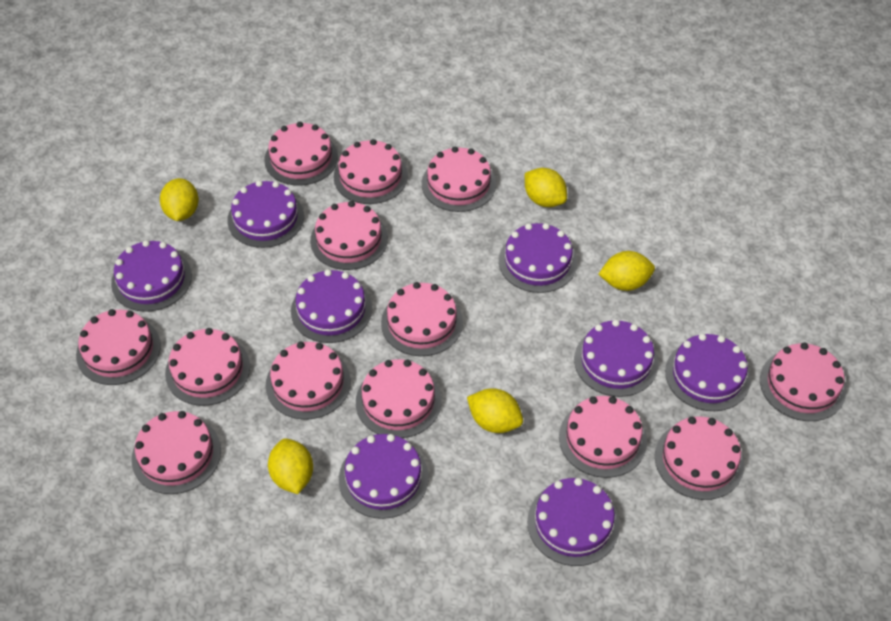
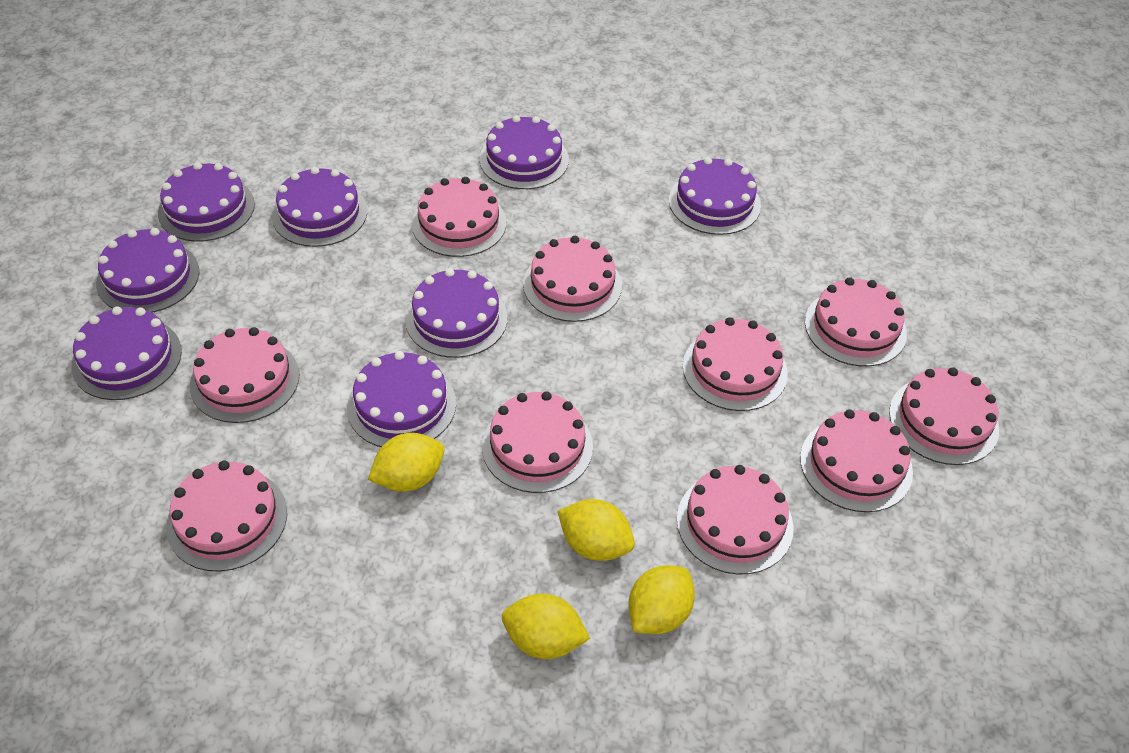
pink cake: 13 -> 10
yellow lemon: 5 -> 4

